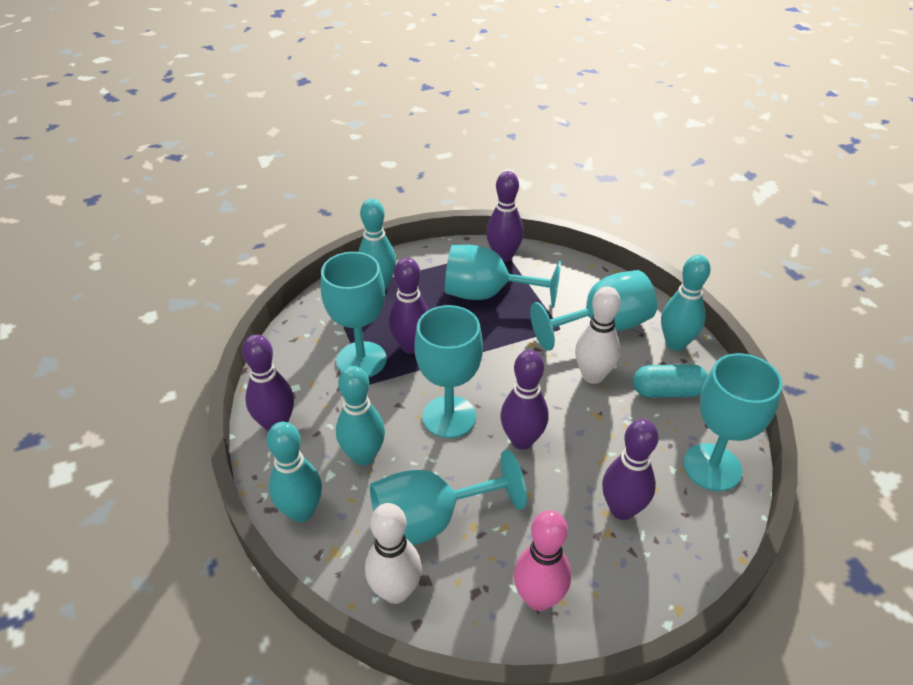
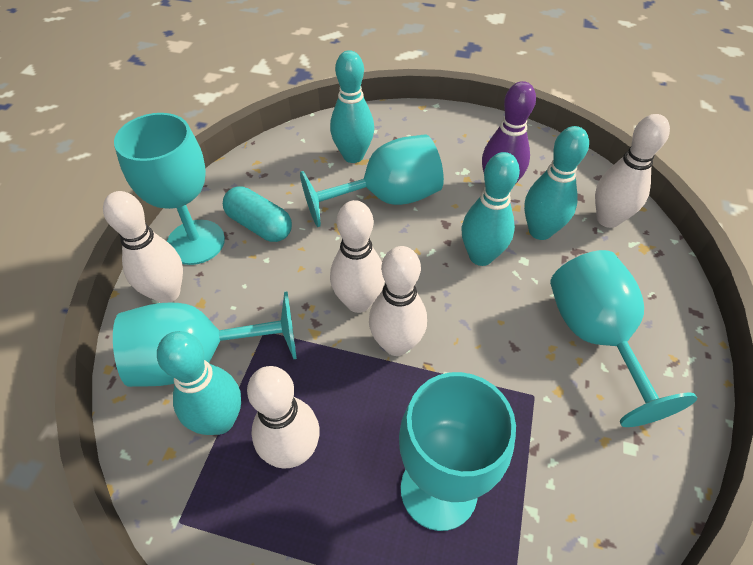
pink bowling pin: 1 -> 0
purple bowling pin: 5 -> 1
turquoise goblet: 6 -> 5
white bowling pin: 2 -> 5

